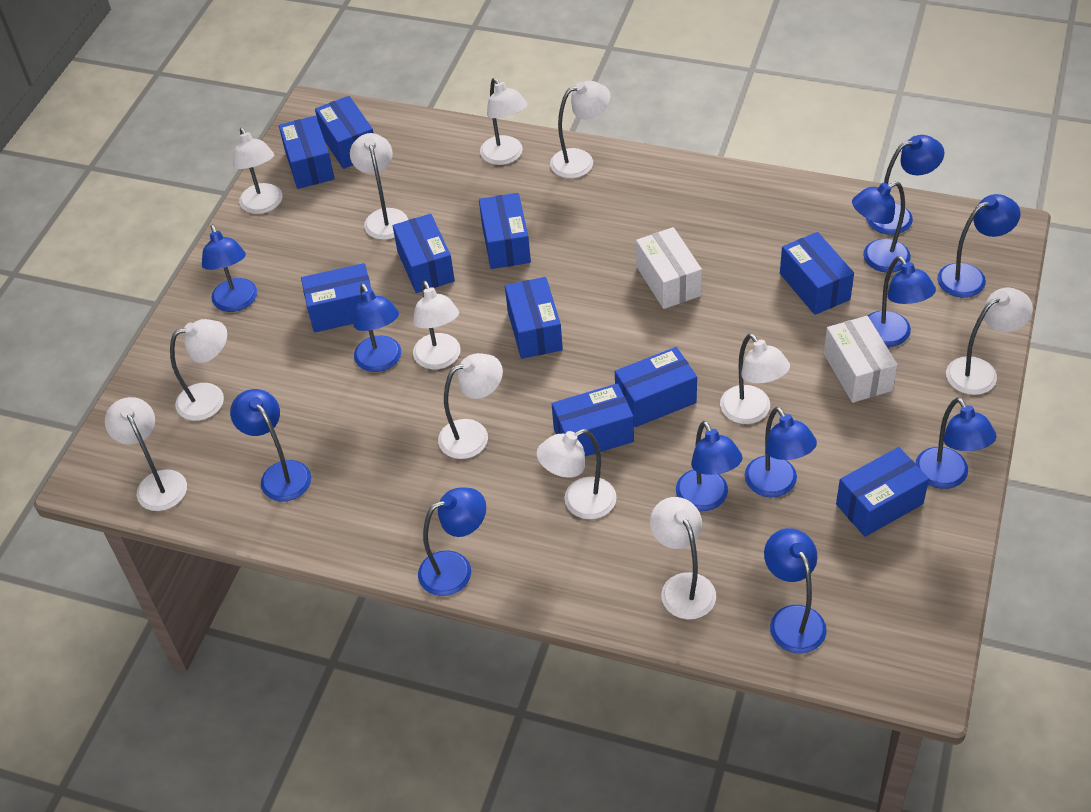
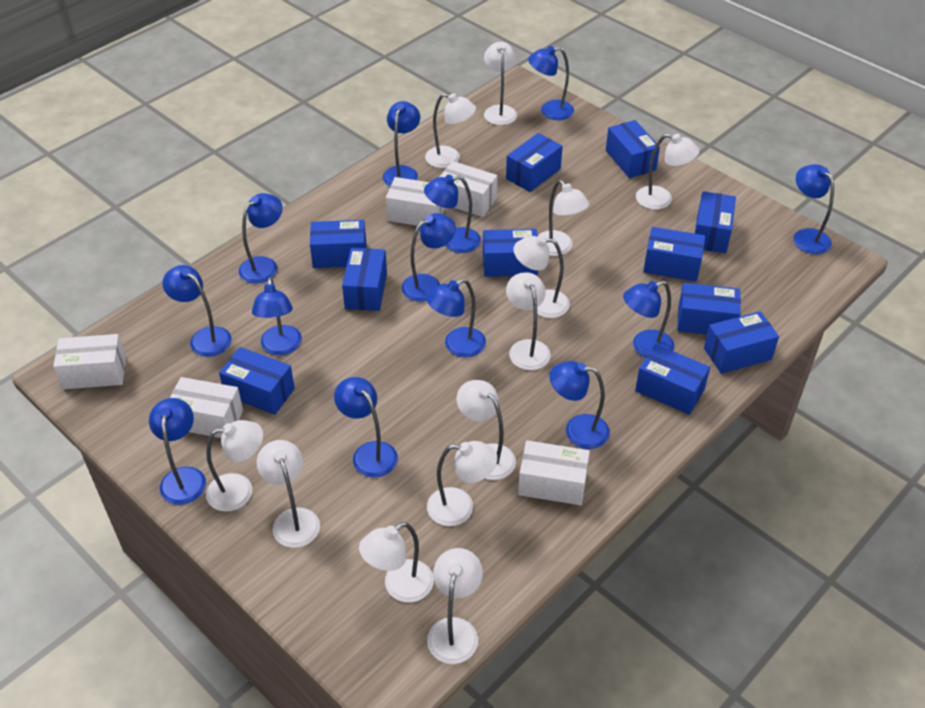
blue box: 10 -> 11
blue lamp: 12 -> 13
white box: 2 -> 5

